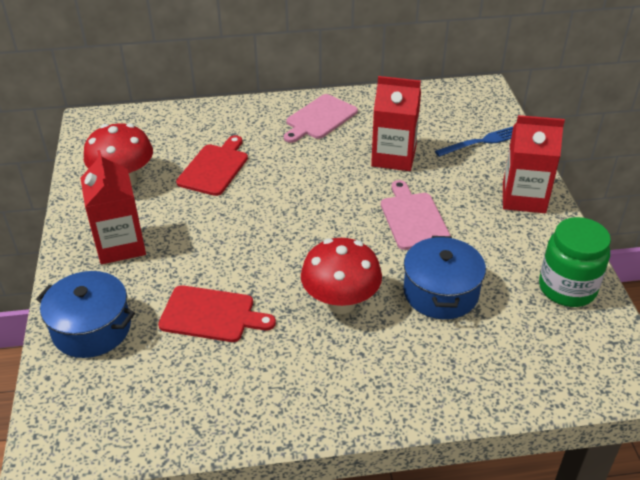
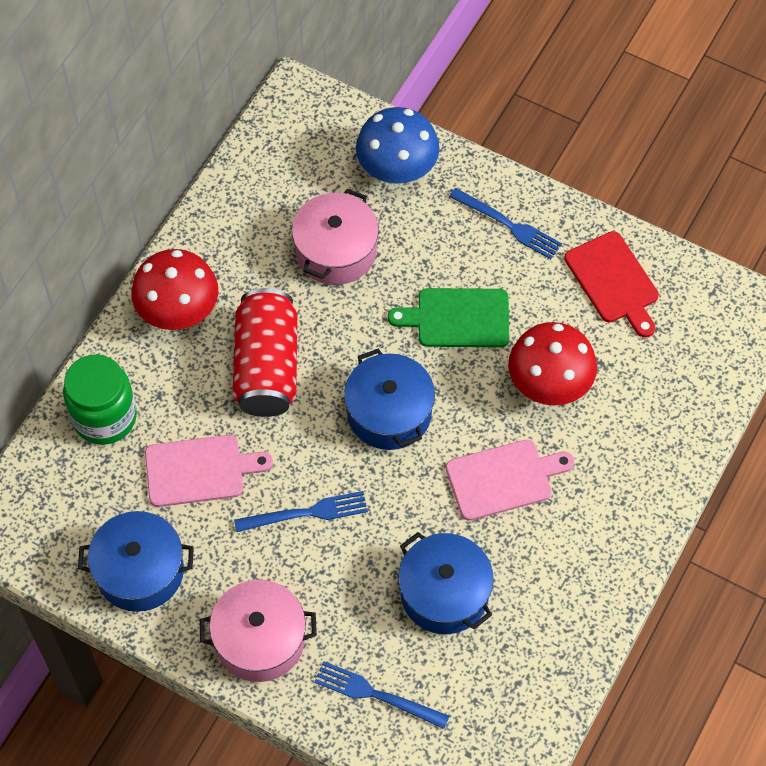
blue fork: 1 -> 3
blue mushroom: 0 -> 1
blue pot: 2 -> 3
green cutting board: 0 -> 1
pink pot: 0 -> 2
red can: 0 -> 1
red carton: 3 -> 0
red cutting board: 2 -> 1

